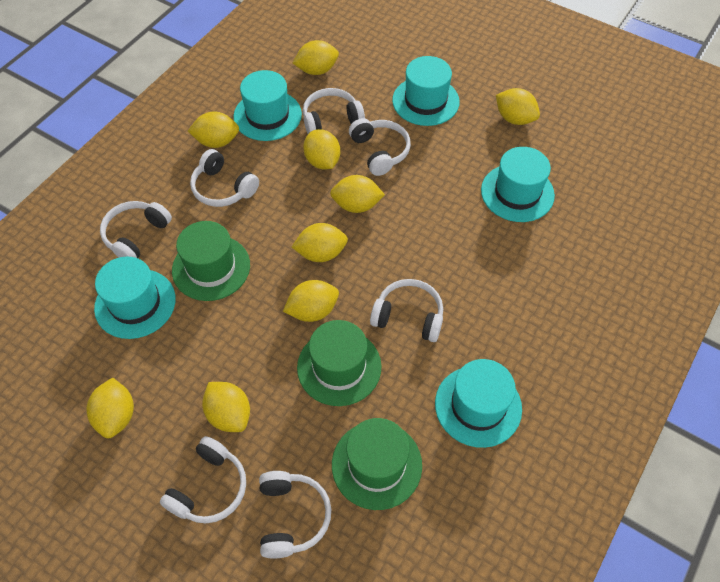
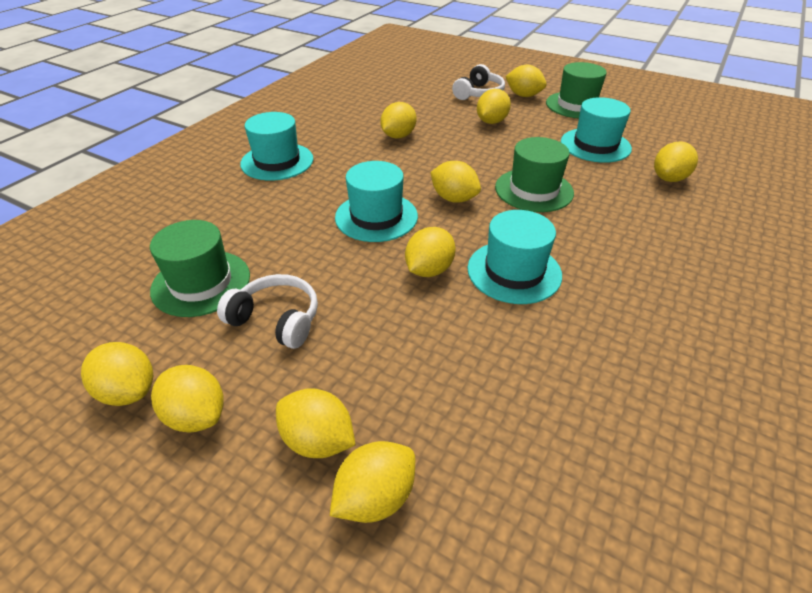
turquoise hat: 5 -> 4
white headphones: 7 -> 2
yellow lemon: 9 -> 10

